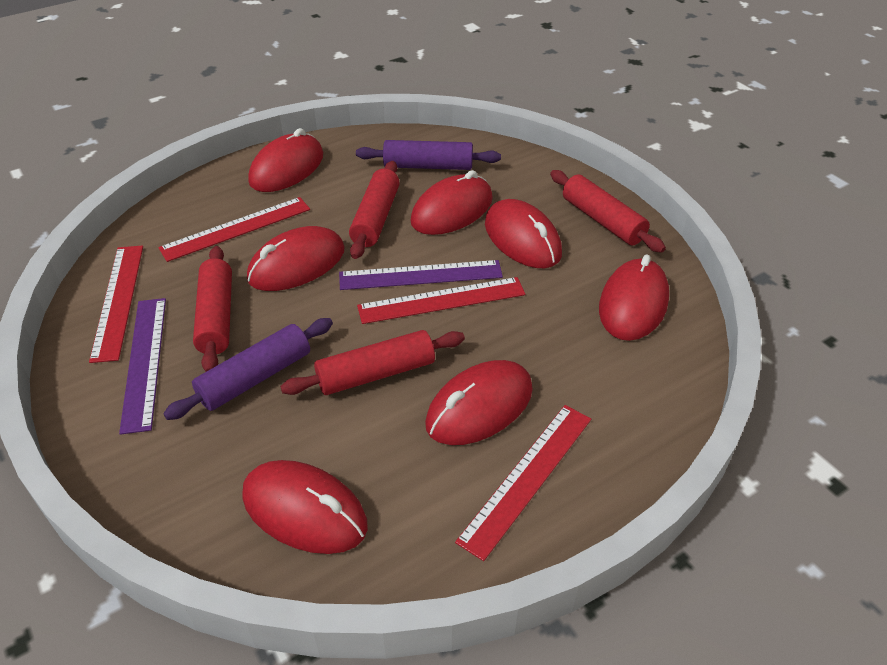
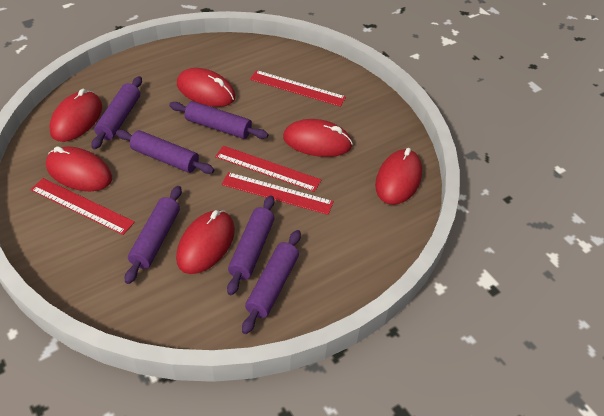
purple rolling pin: 2 -> 6
purple ruler: 2 -> 0
red mouse: 7 -> 6
red rolling pin: 4 -> 0

